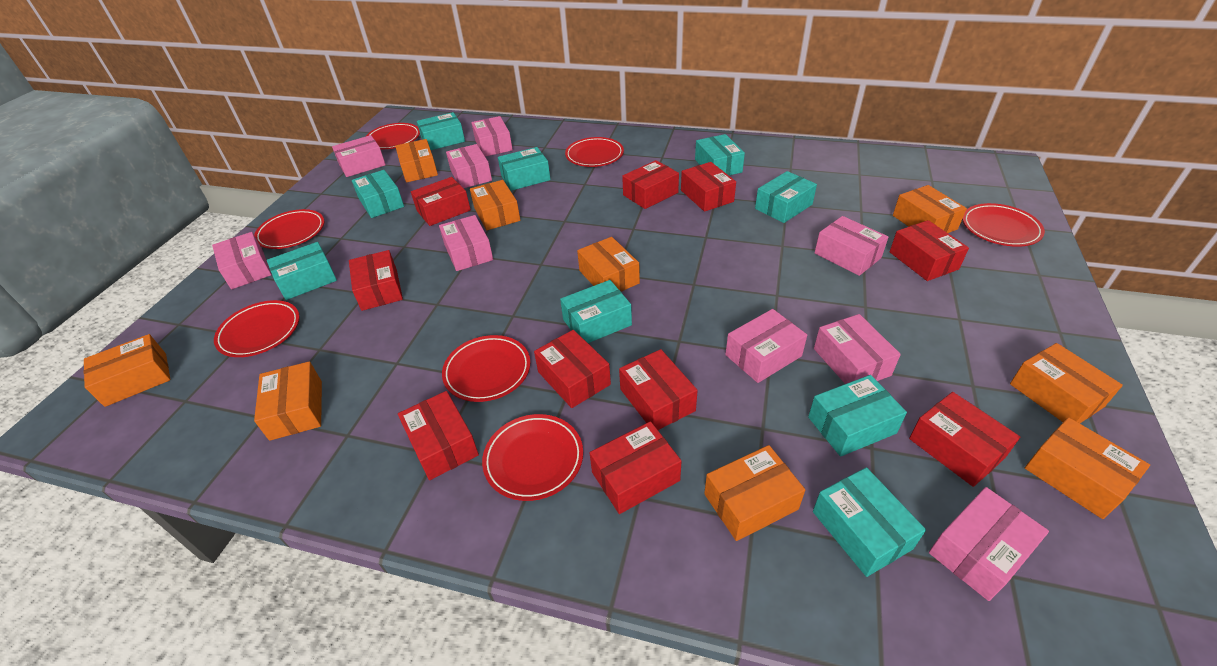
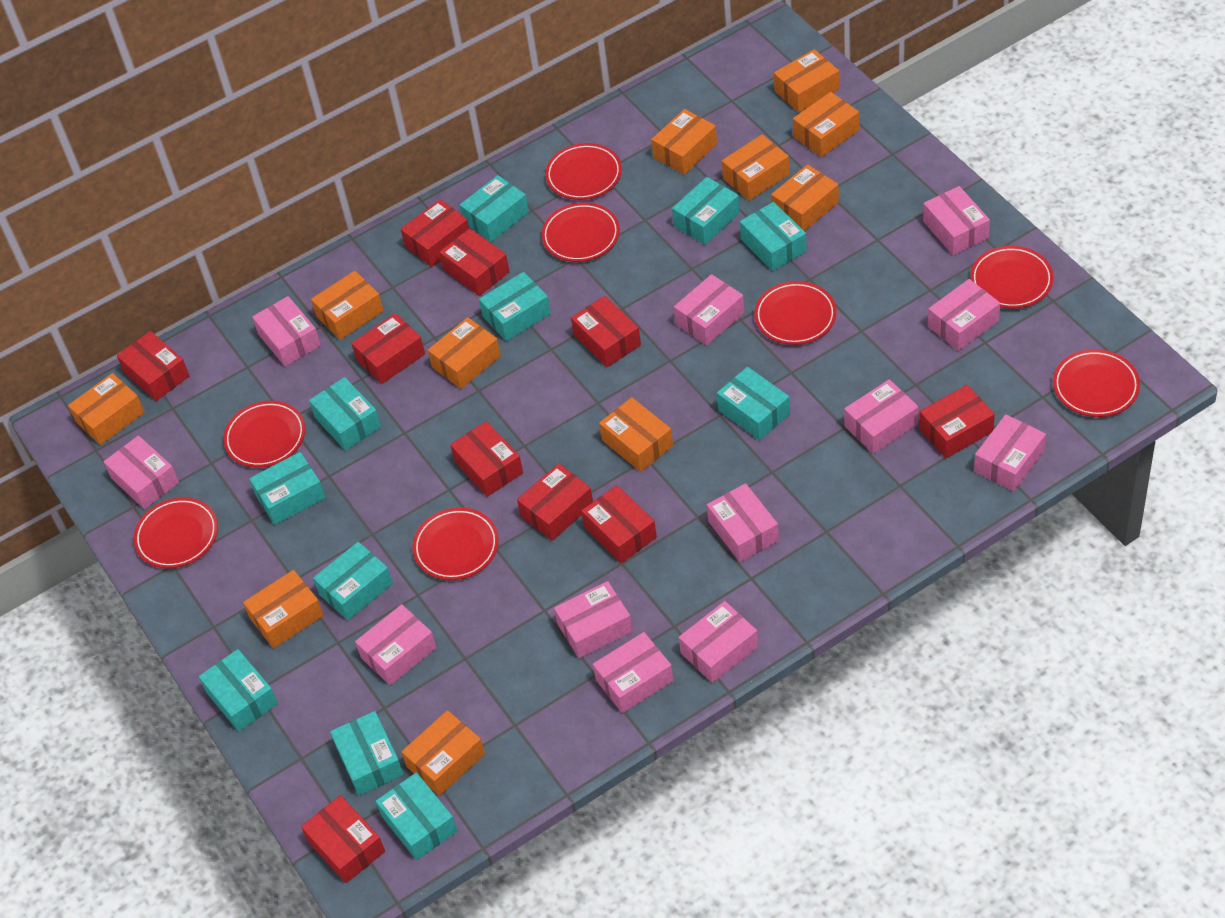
orange box: 9 -> 11
pink box: 9 -> 12
red plate: 7 -> 8
turquoise box: 9 -> 11

